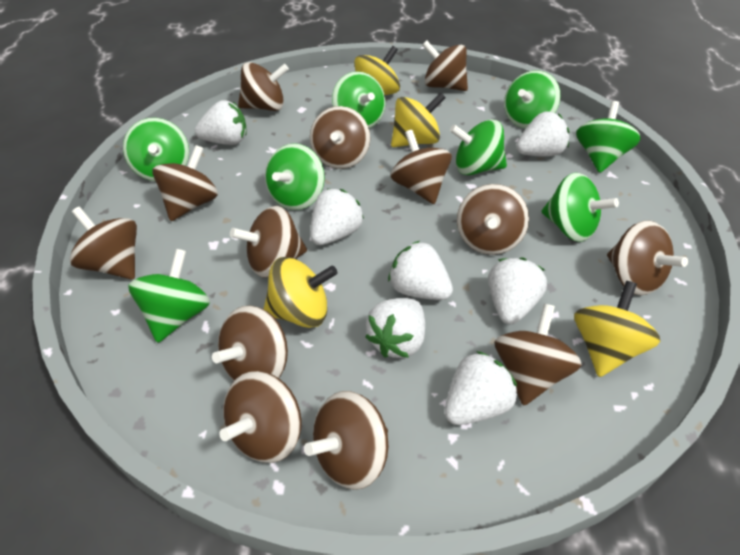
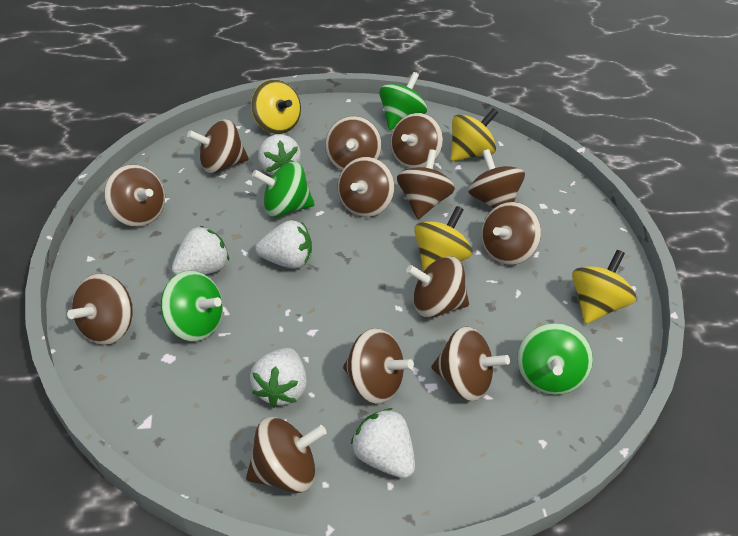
green spinning top: 8 -> 4
white strawberry: 7 -> 5

